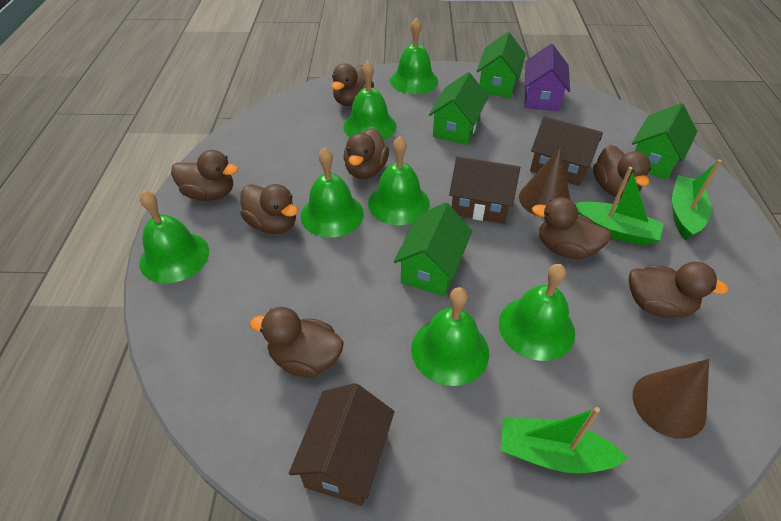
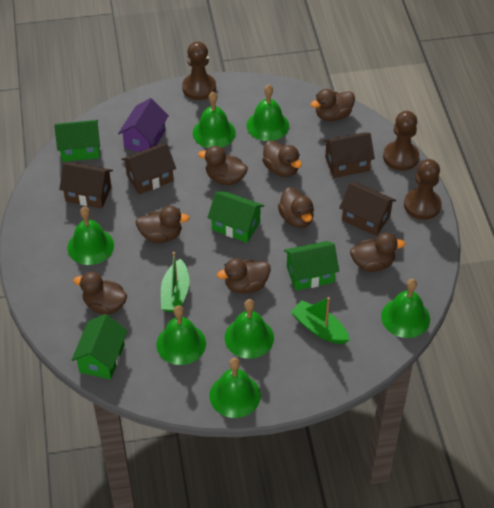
brown cone: 2 -> 0
brown house: 3 -> 4
brown pawn: 0 -> 3
green boat: 3 -> 2

